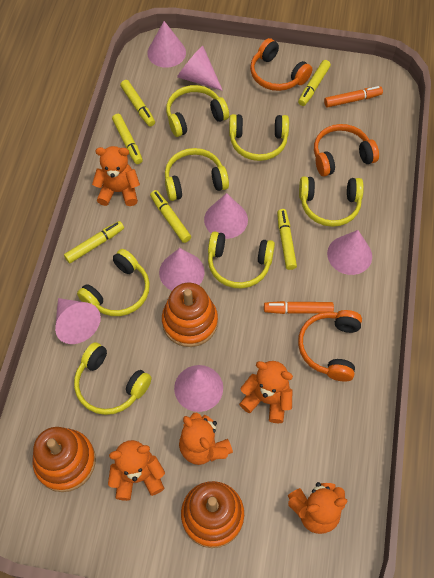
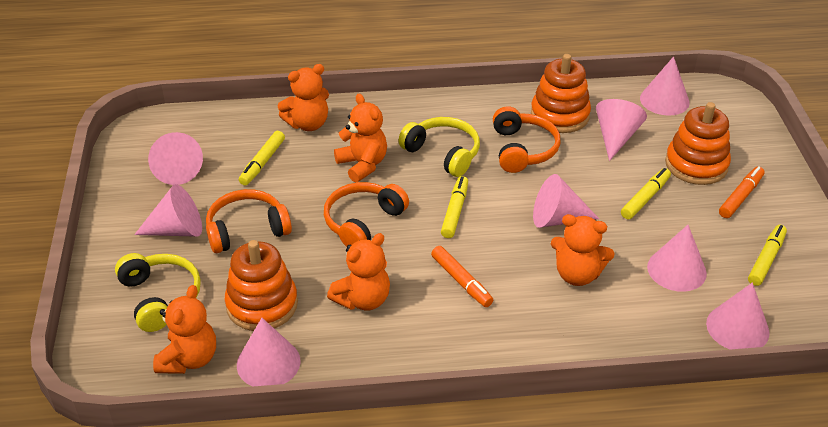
pink cone: 7 -> 8
yellow headphones: 7 -> 2
yellow marker: 6 -> 4

